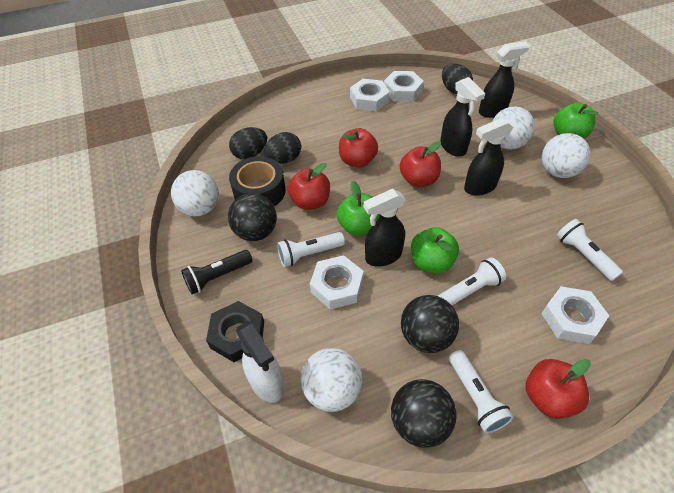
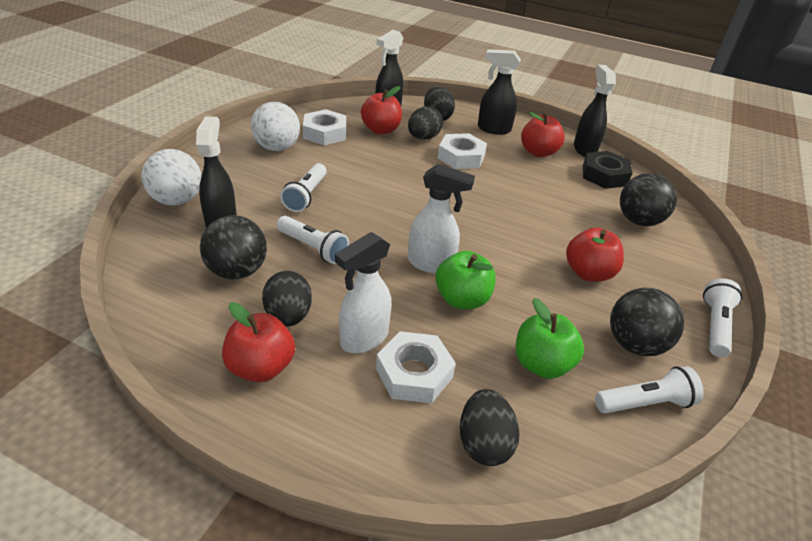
black egg: 3 -> 4
black flashlight: 1 -> 0
black tape: 1 -> 0
green apple: 3 -> 2
white ball: 4 -> 2
white nut: 4 -> 3
white spray bottle: 1 -> 2

